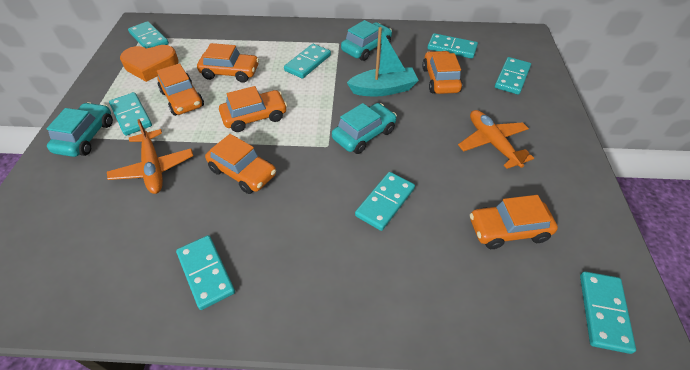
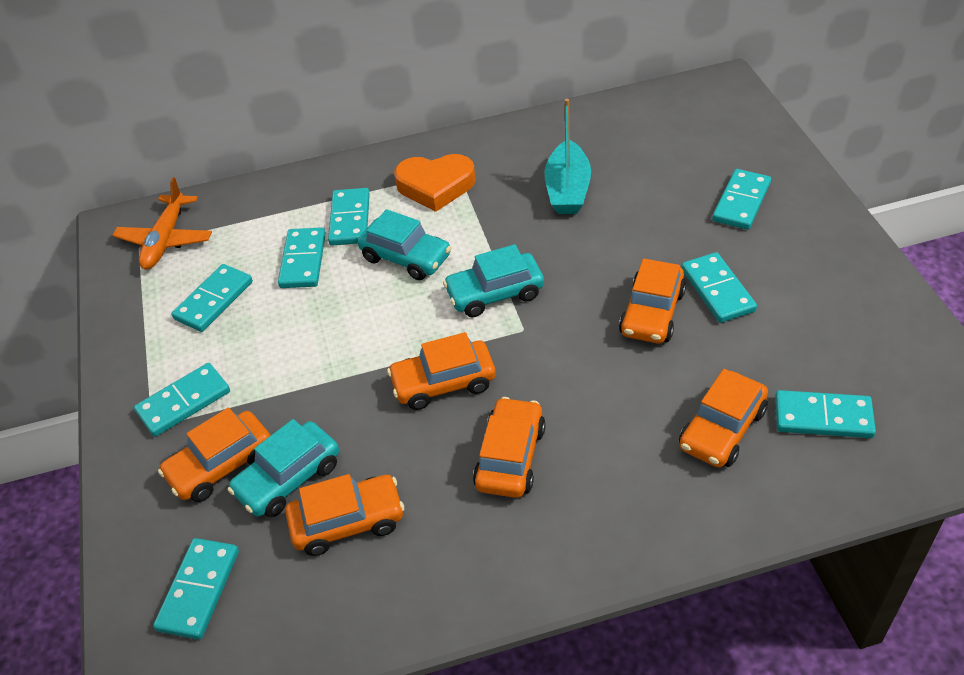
orange plane: 2 -> 1

